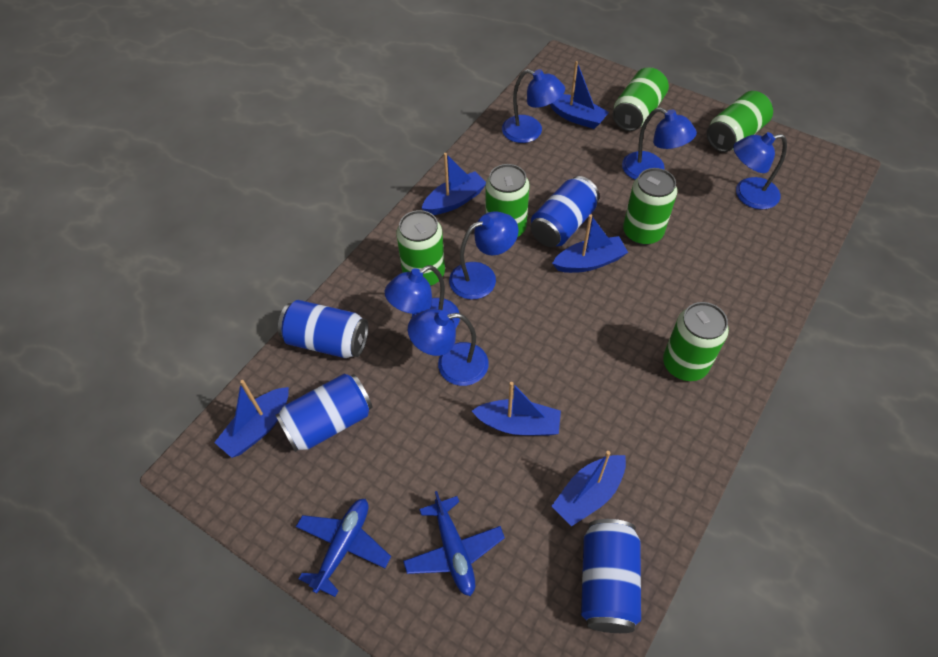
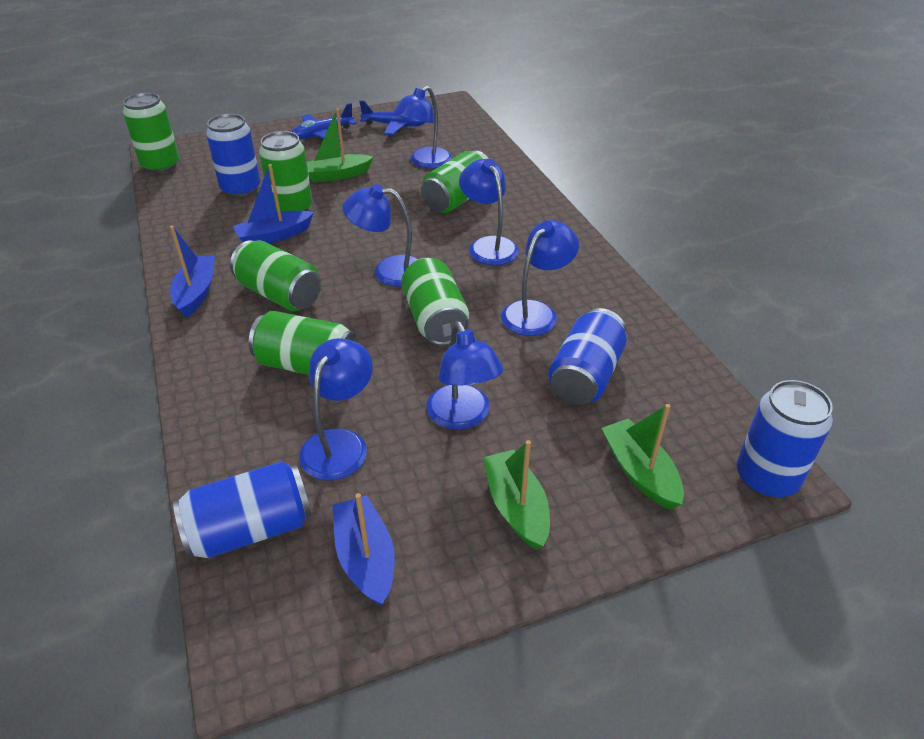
blue boat: 6 -> 3
green boat: 0 -> 3

